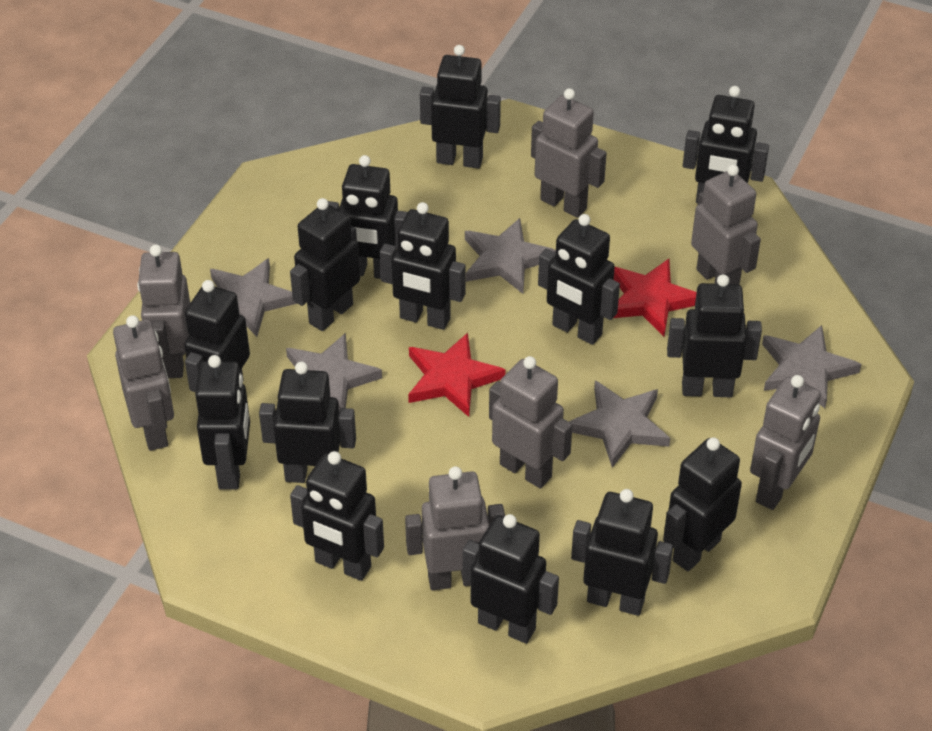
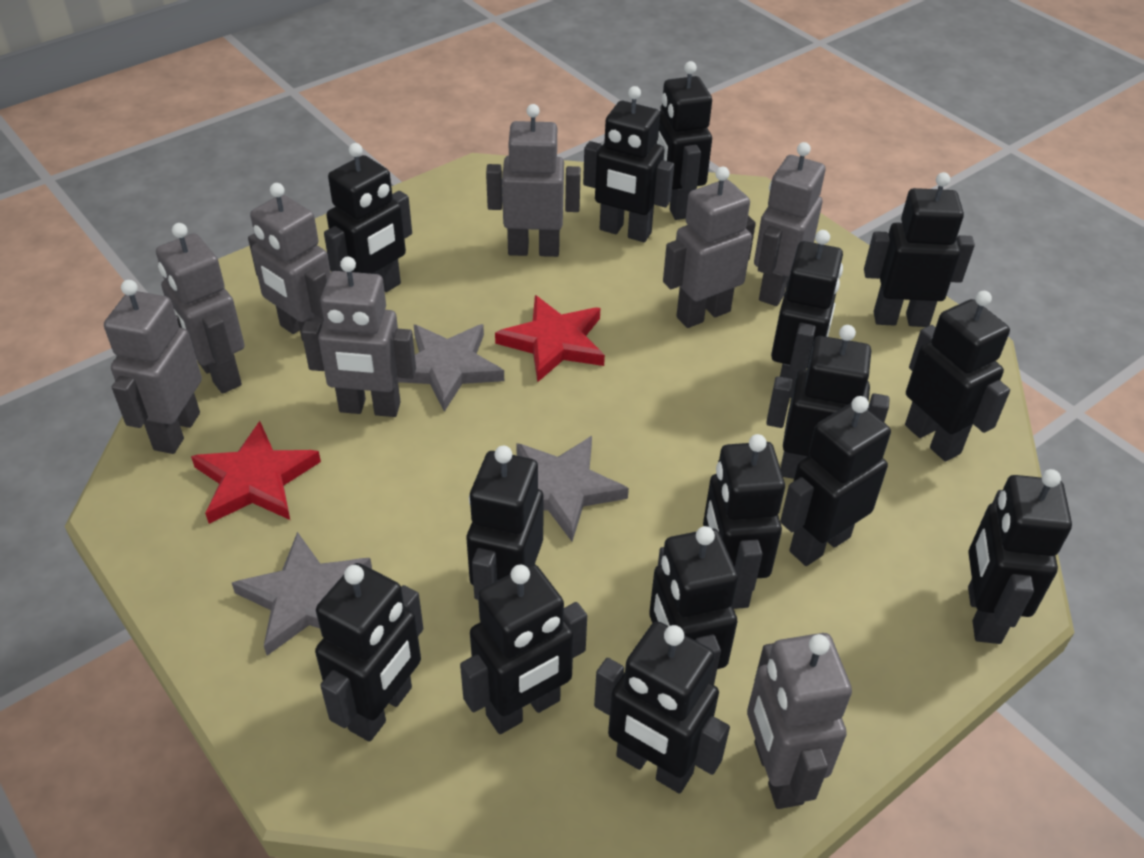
black robot: 14 -> 15
grey robot: 7 -> 8
grey star: 5 -> 3

